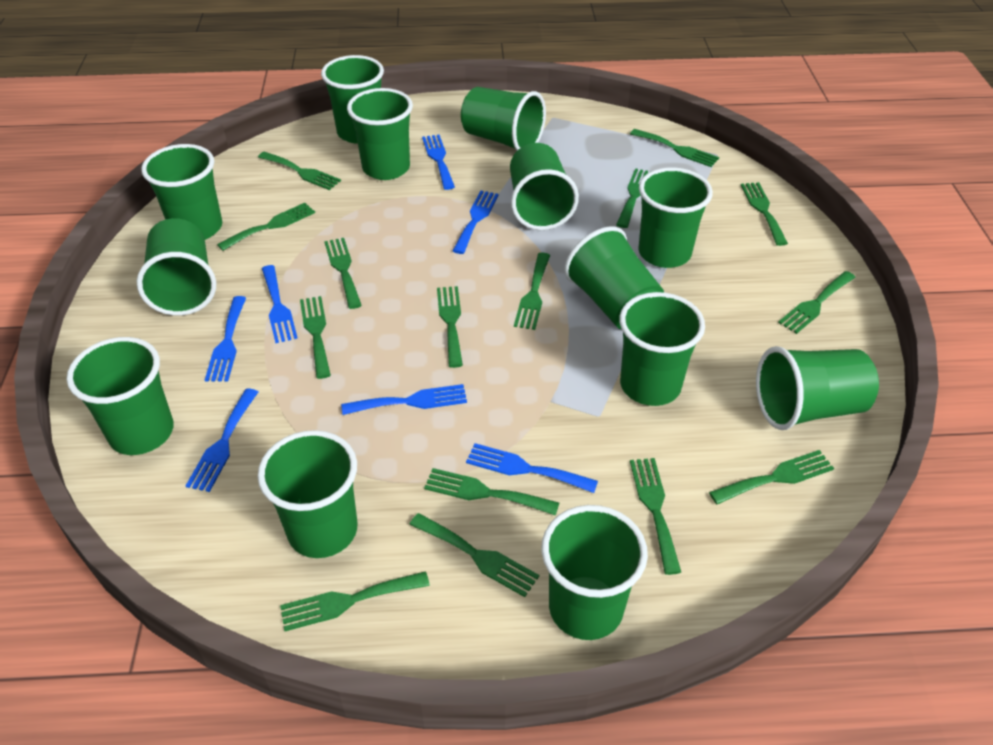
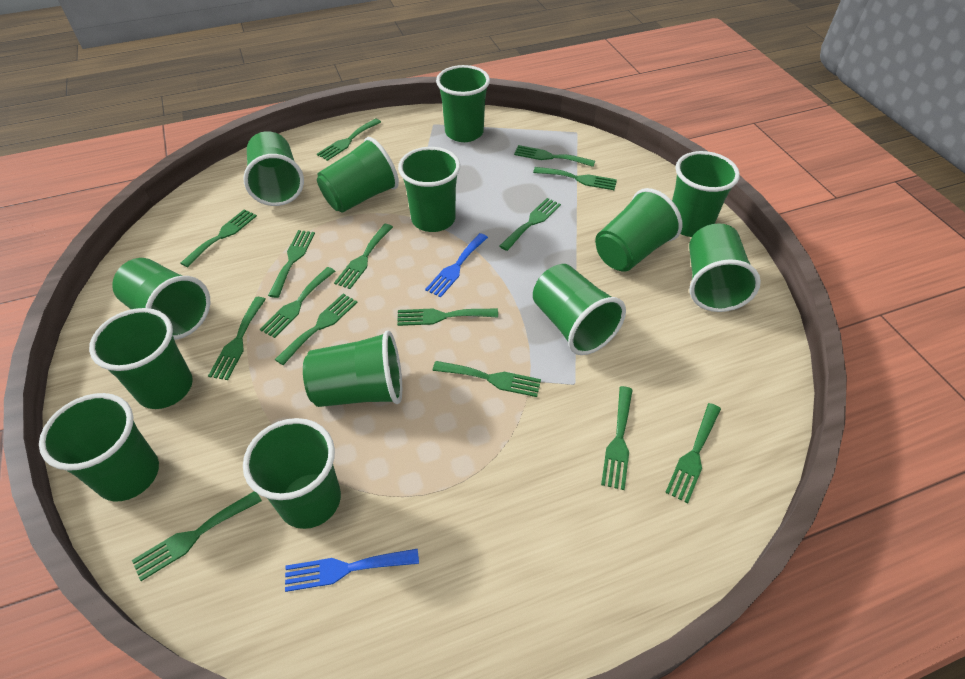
blue fork: 7 -> 2

